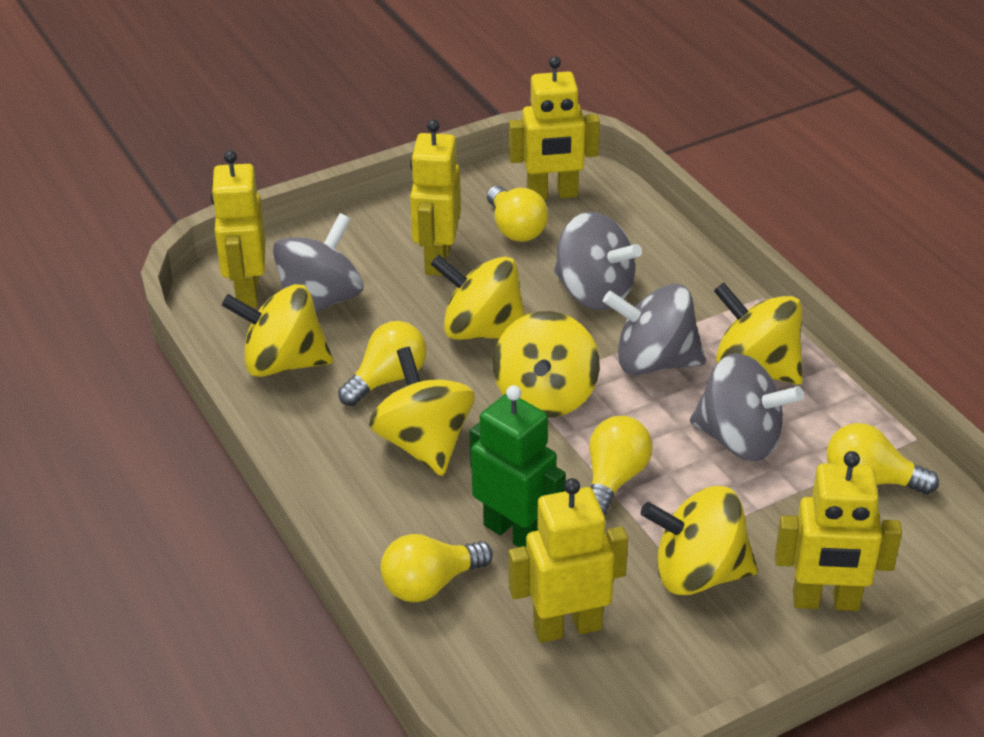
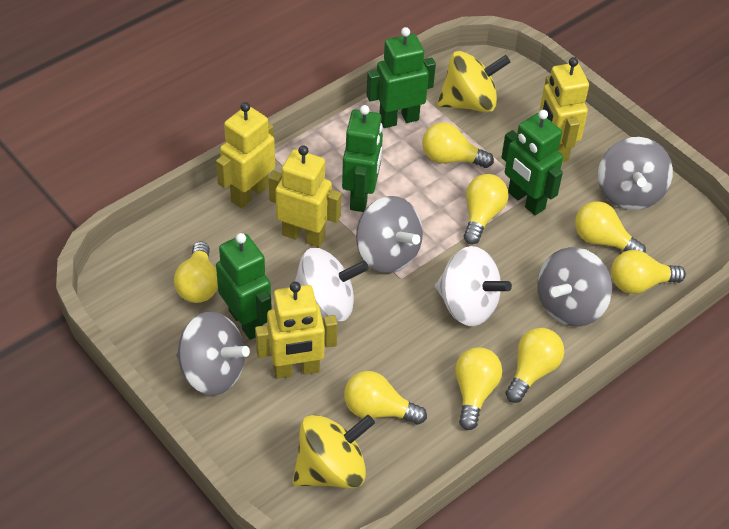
green robot: 1 -> 4
white spinning top: 0 -> 2
yellow light bulb: 5 -> 8
yellow robot: 5 -> 4
yellow spinning top: 6 -> 2

